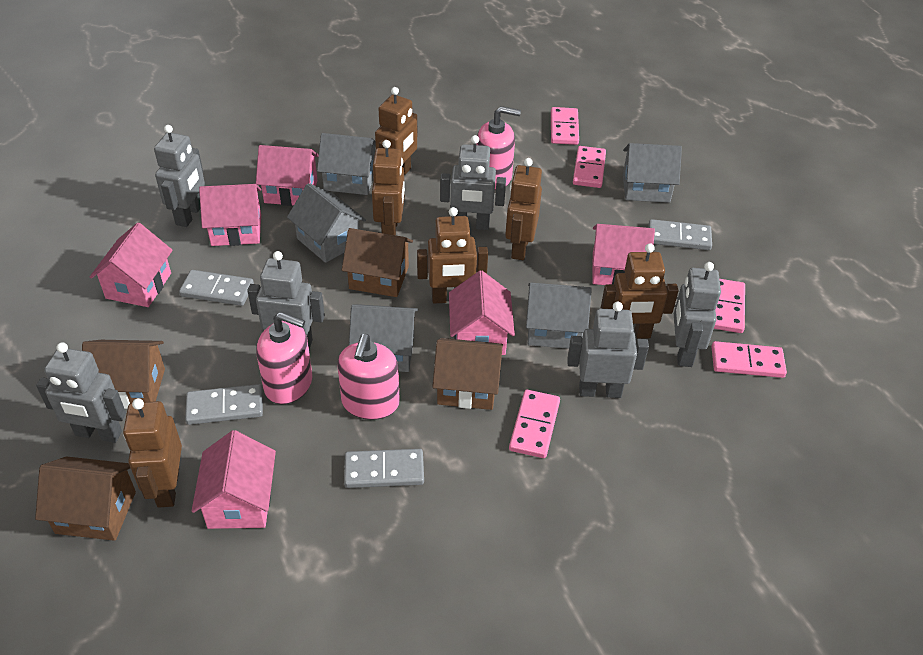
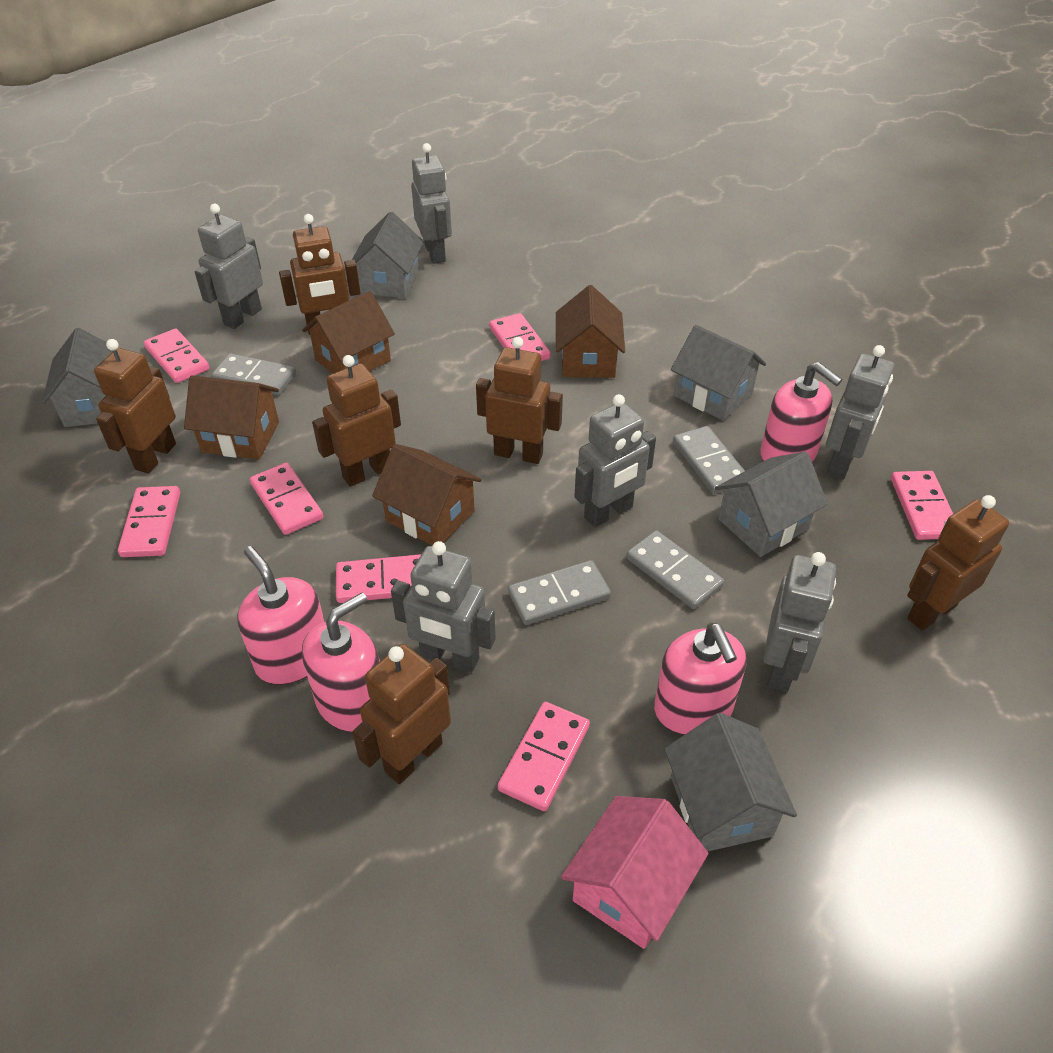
pink domino: 5 -> 7
pink house: 6 -> 1
pink soap dispenser: 3 -> 4

